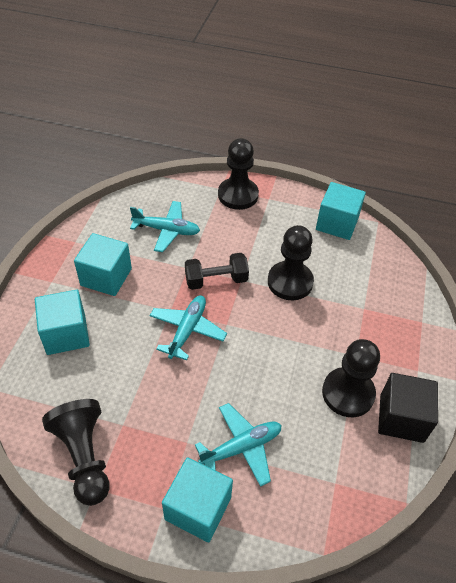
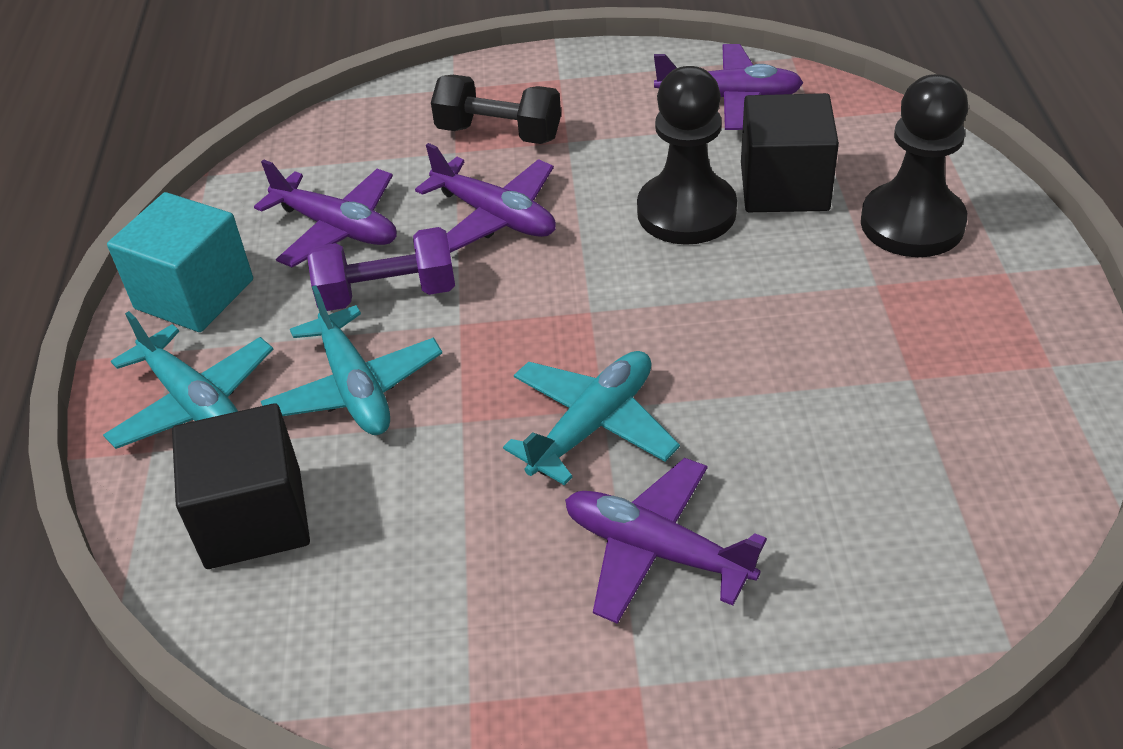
black cube: 1 -> 2
black pawn: 4 -> 2
purple dumbbell: 0 -> 1
purple plane: 0 -> 4
turquoise cube: 4 -> 1

